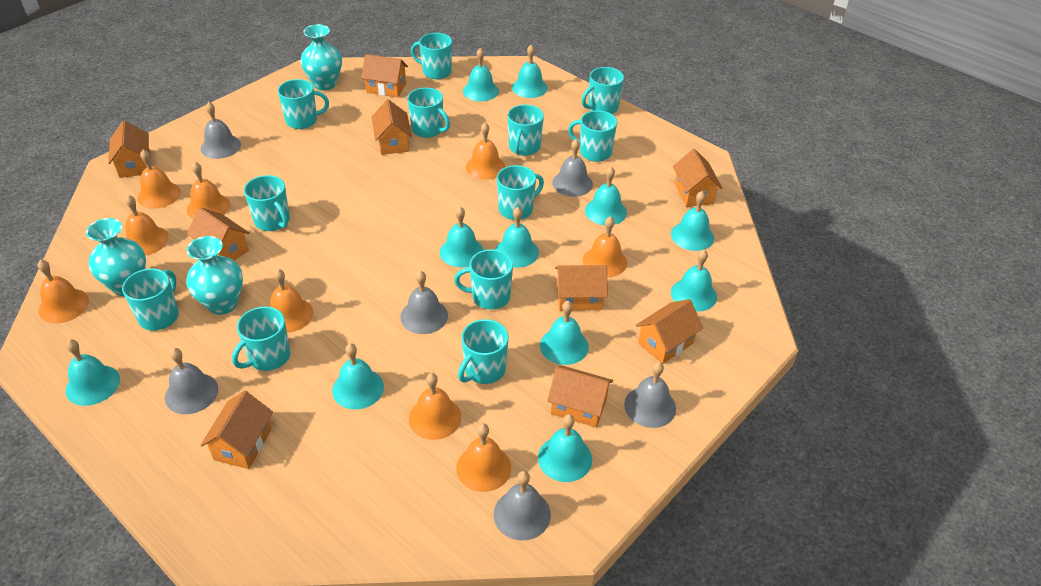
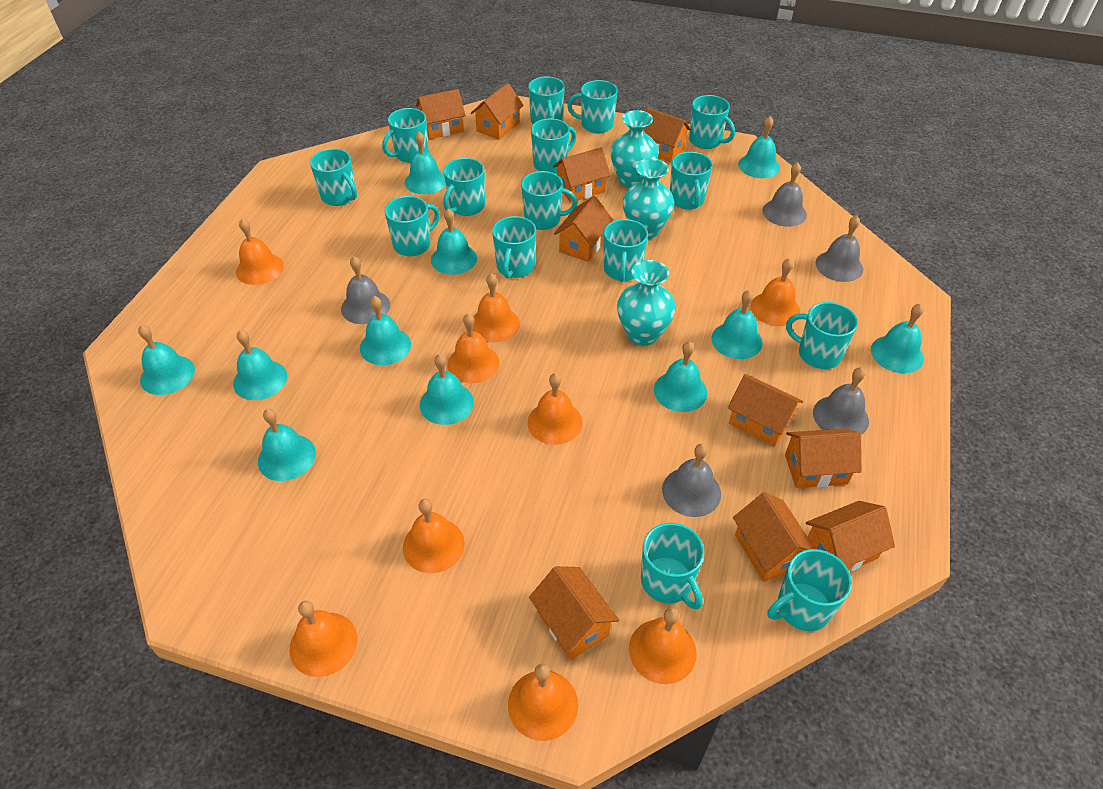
grey bell: 6 -> 5
orange house: 9 -> 10
turquoise mug: 12 -> 15

